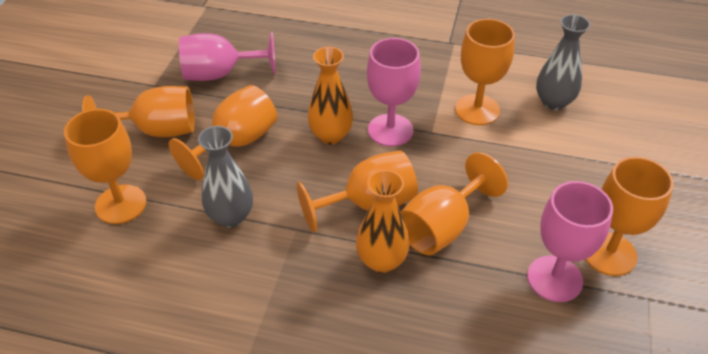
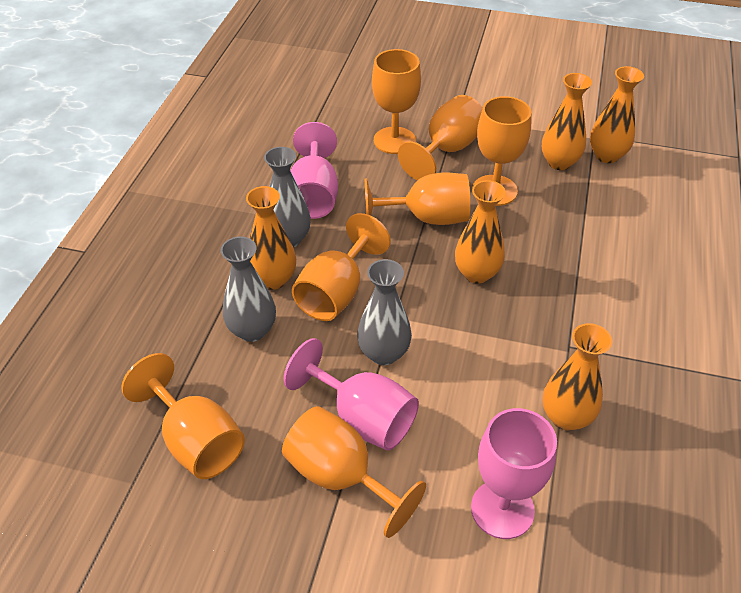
grey vase: 2 -> 3
orange vase: 2 -> 5

